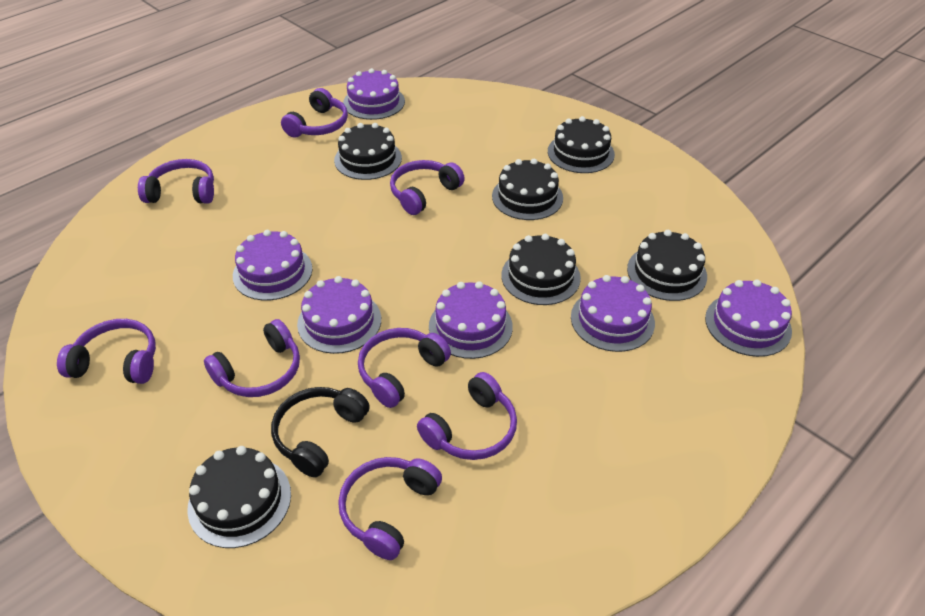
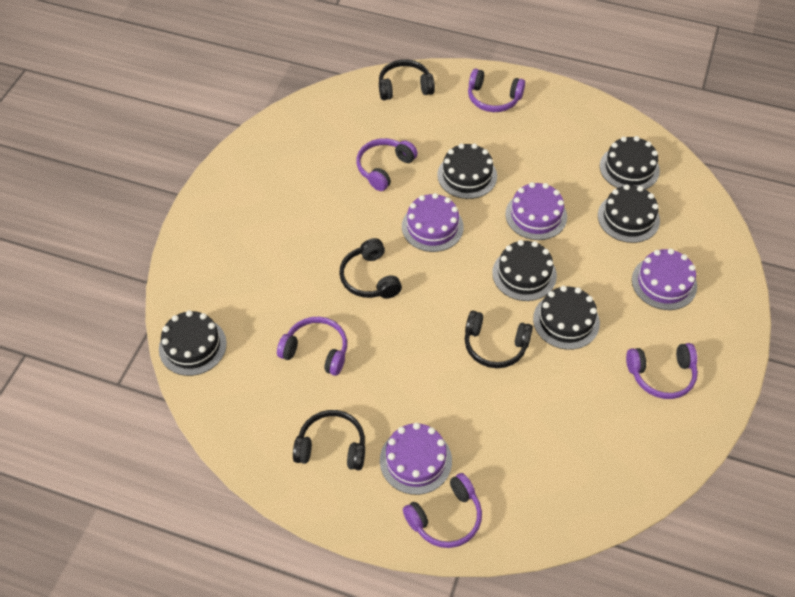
black headphones: 1 -> 4
purple cake: 6 -> 4
purple headphones: 8 -> 5

